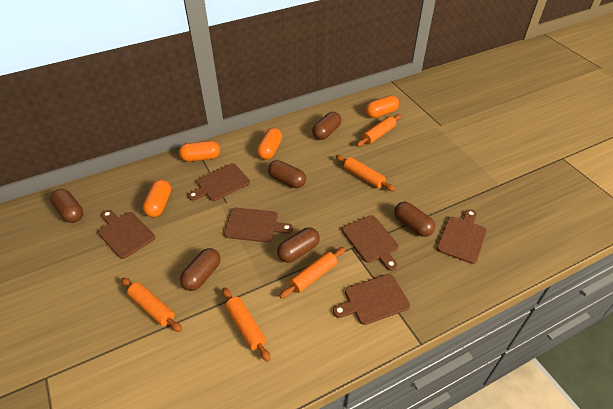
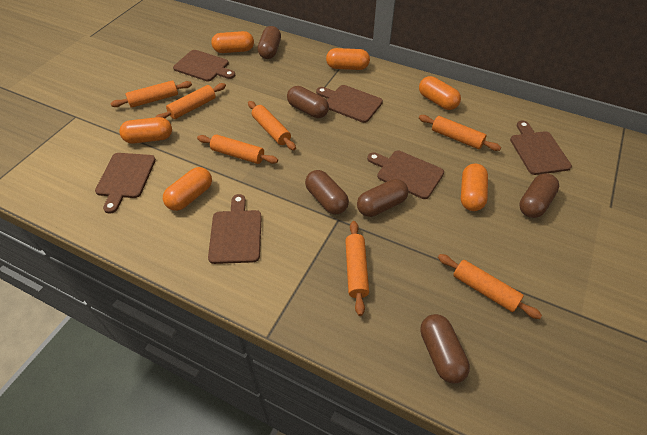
orange capsule: 4 -> 6
orange rolling pin: 5 -> 7

